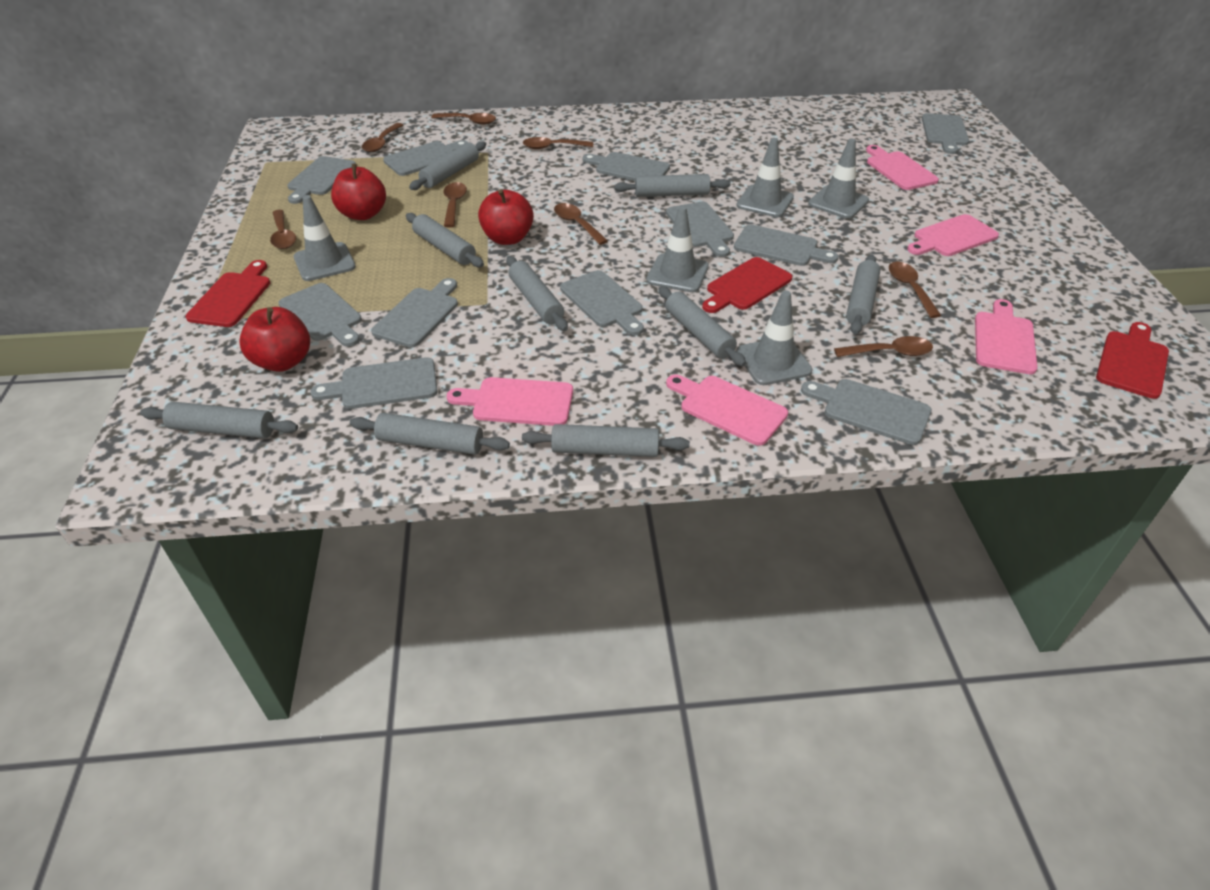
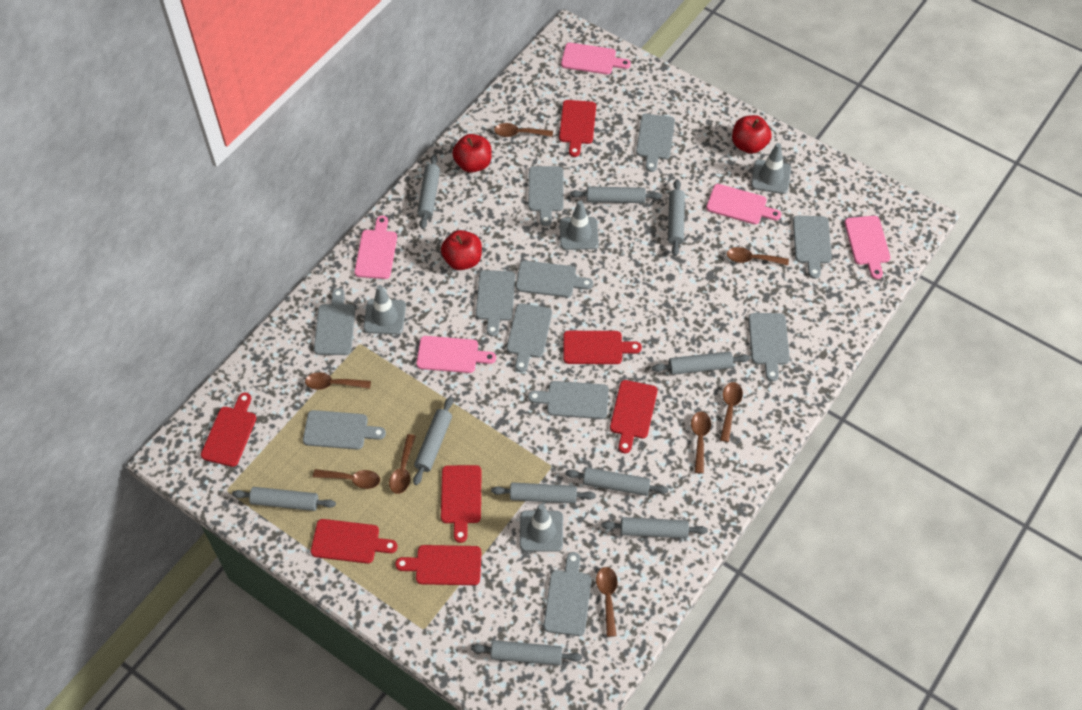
grey rolling pin: 9 -> 10
grey traffic cone: 5 -> 4
red cutting board: 3 -> 7

